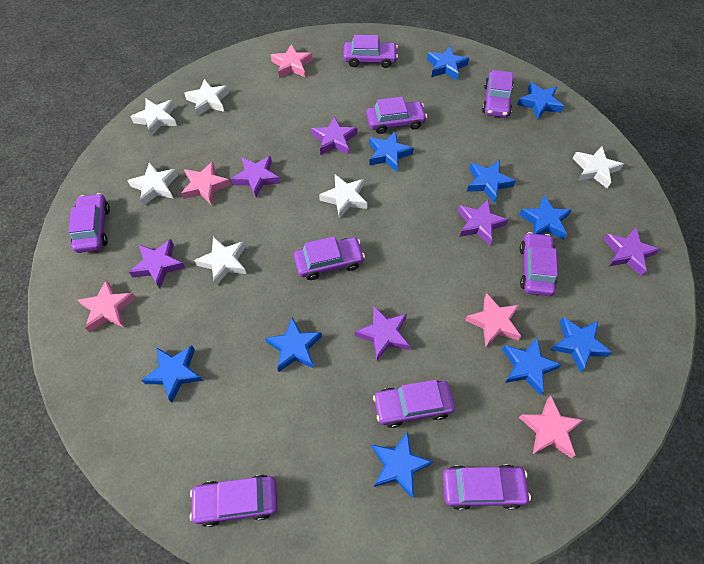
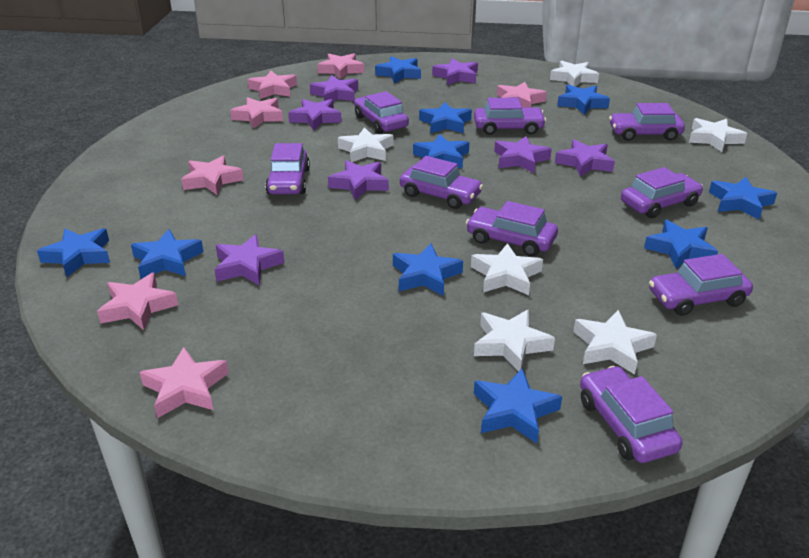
pink star: 5 -> 7
purple star: 6 -> 7

